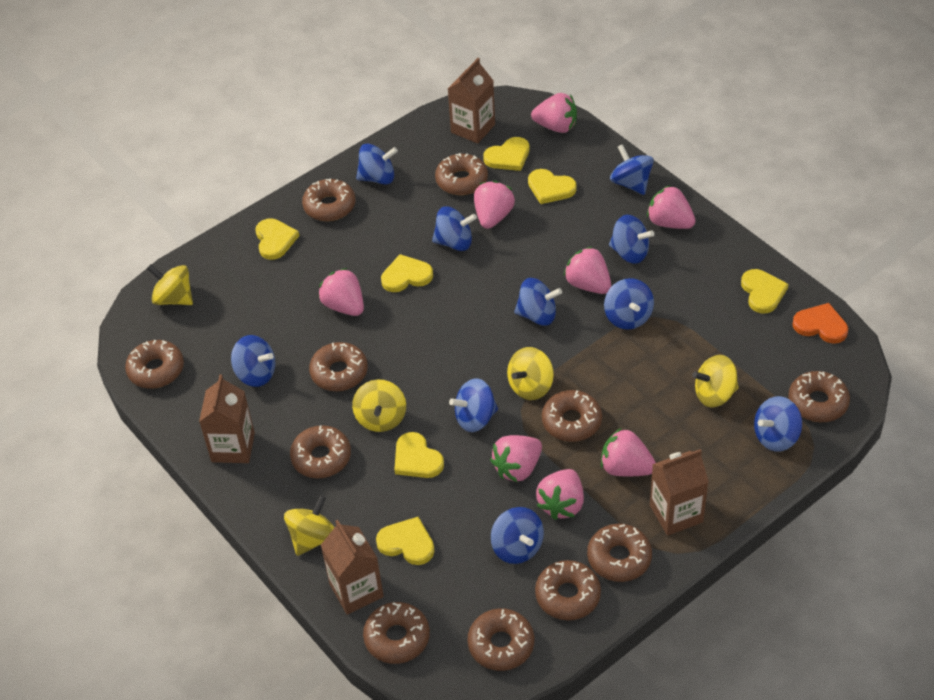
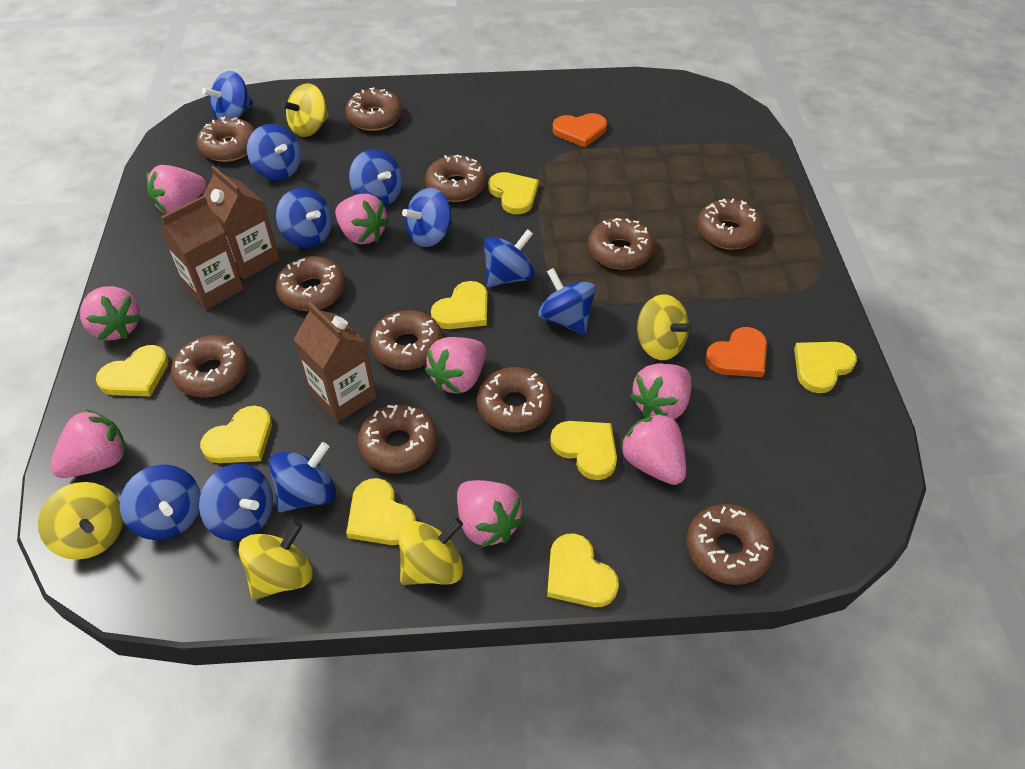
brown carton: 4 -> 3
orange heart: 1 -> 2
yellow heart: 7 -> 8

